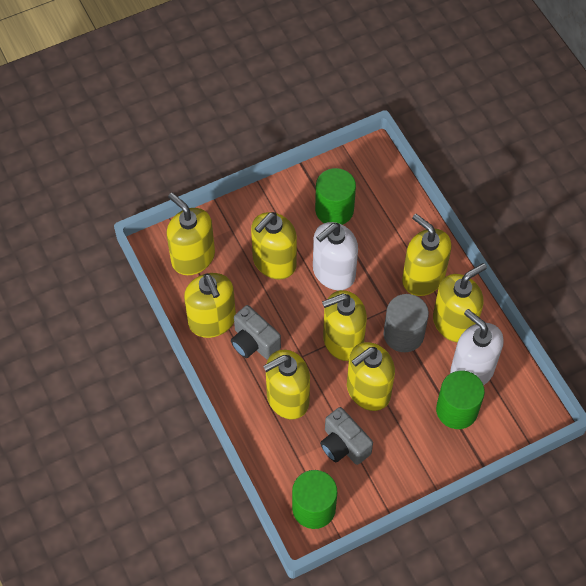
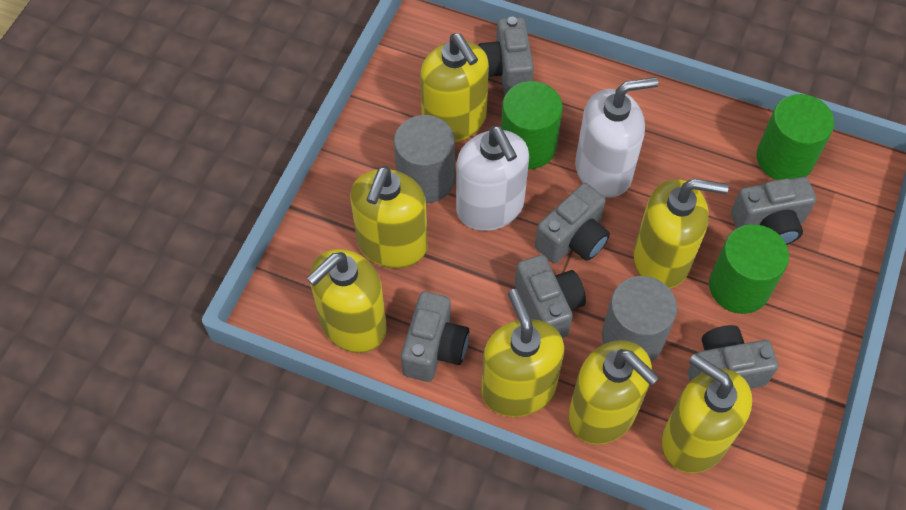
grey camera: 2 -> 6
grey cylinder: 1 -> 2
yellow soap dispenser: 8 -> 7

